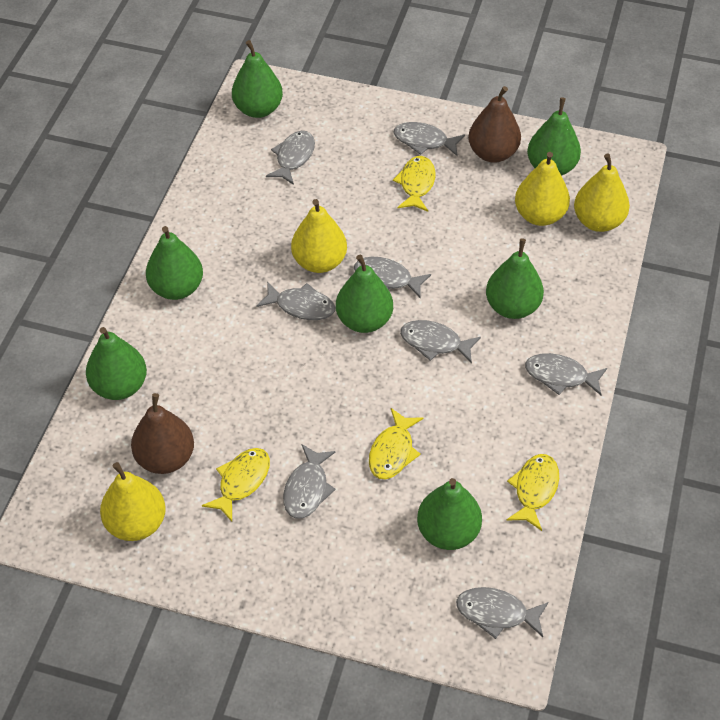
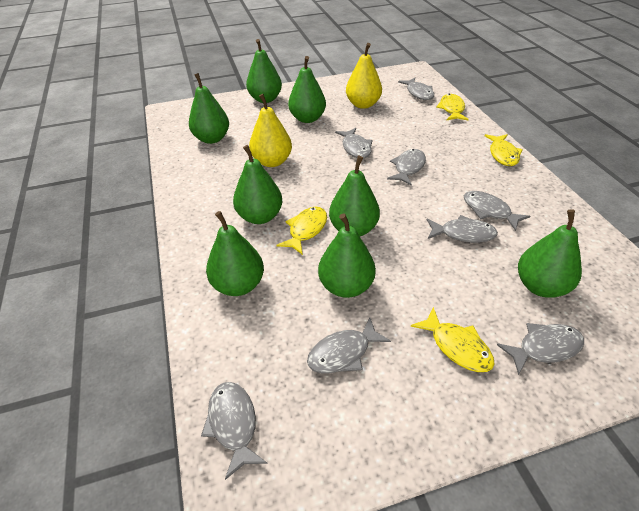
brown pear: 2 -> 0
green pear: 7 -> 8
yellow pear: 4 -> 2

